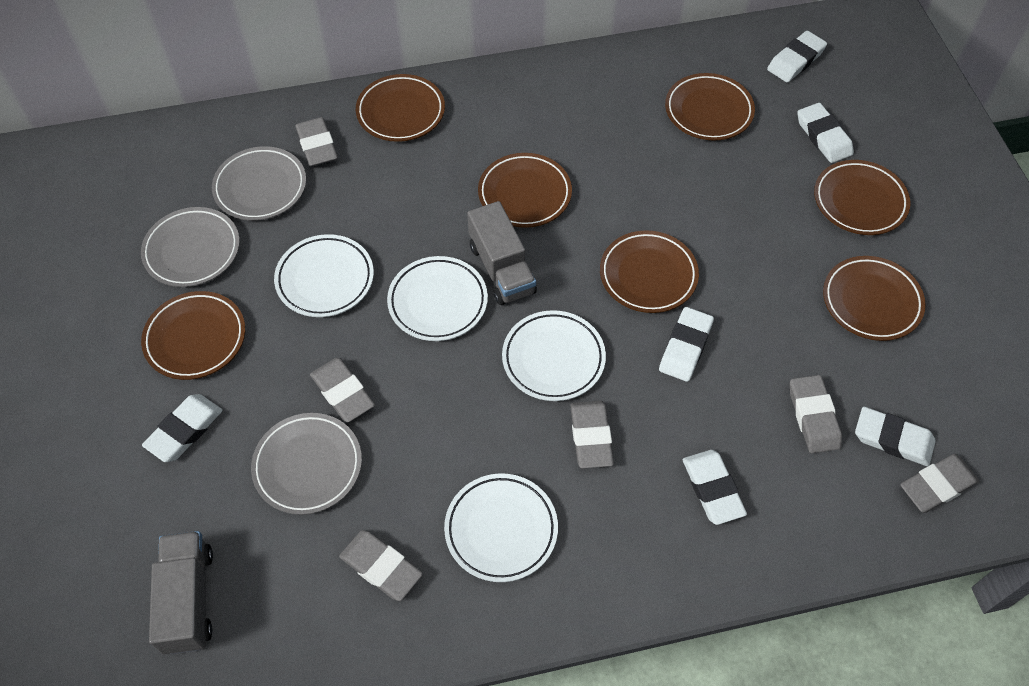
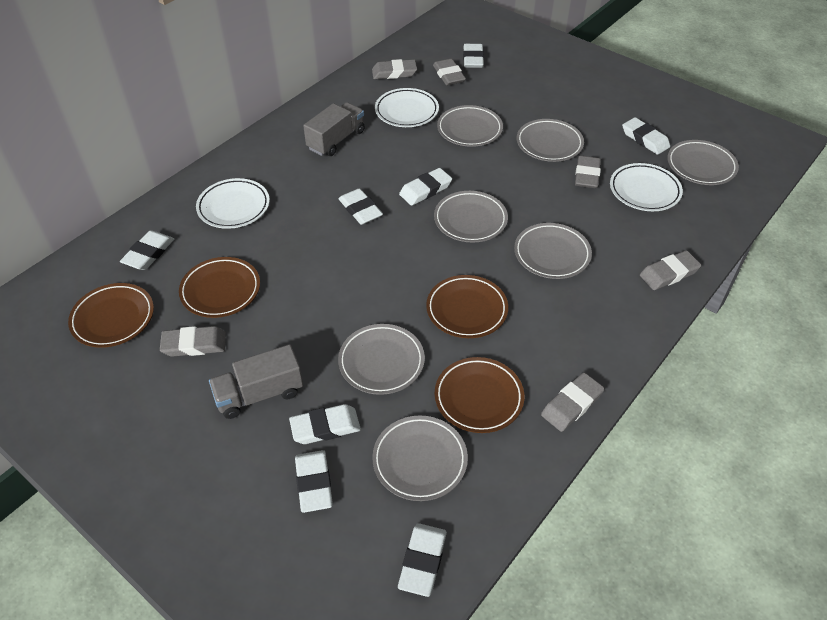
brown plate: 7 -> 4
grey plate: 3 -> 7
white eraser: 6 -> 8
white plate: 4 -> 3

